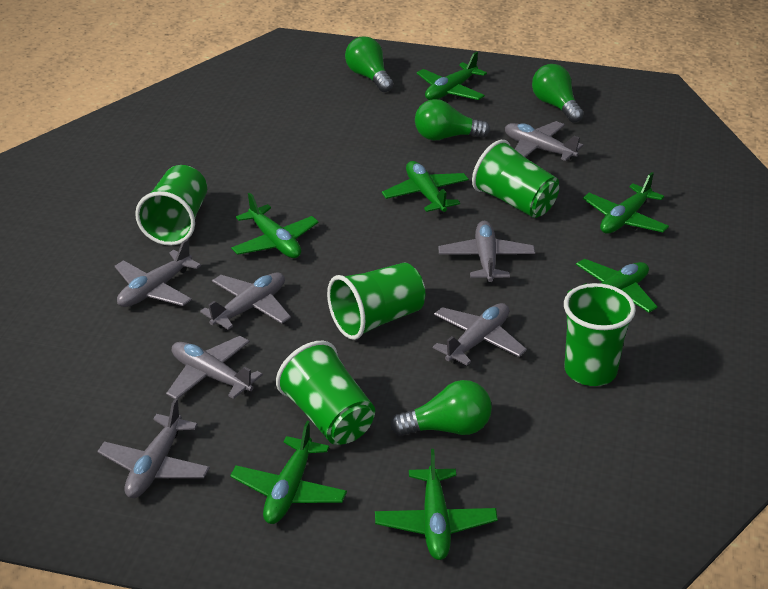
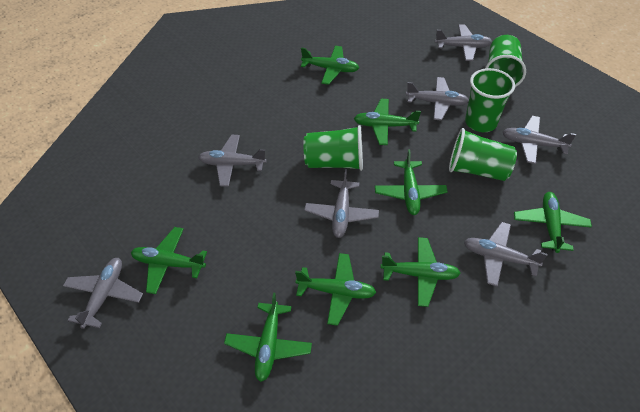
green cup: 5 -> 4
green light bulb: 4 -> 0
green plane: 7 -> 8

